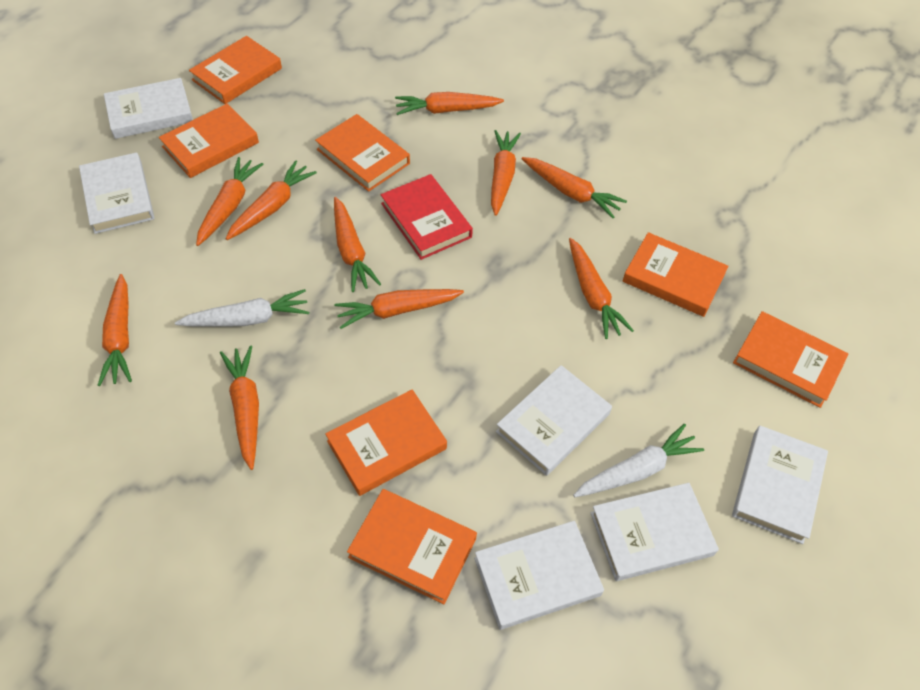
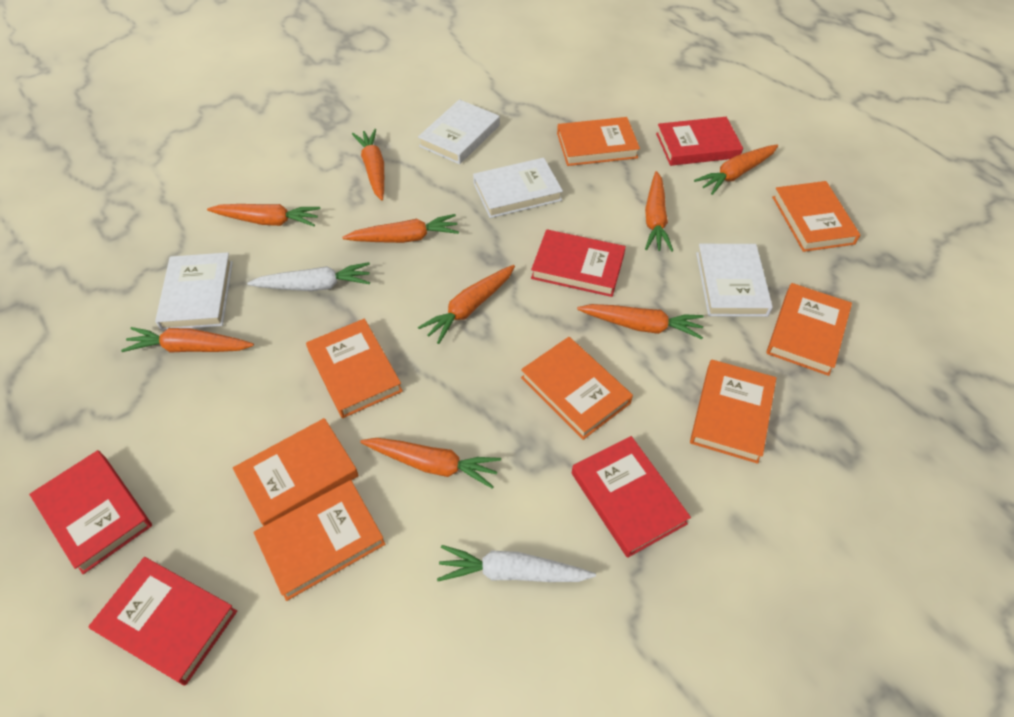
orange book: 7 -> 8
orange carrot: 10 -> 9
red book: 1 -> 5
white book: 6 -> 4

